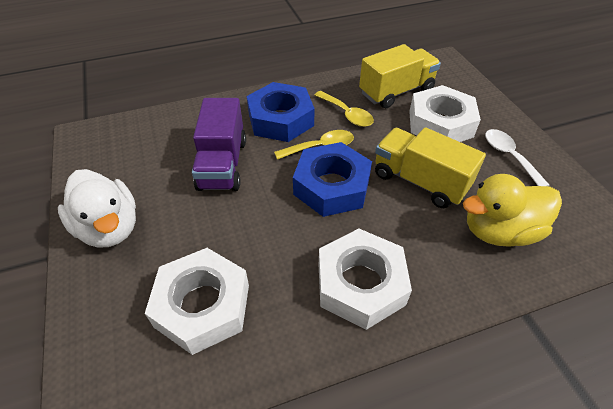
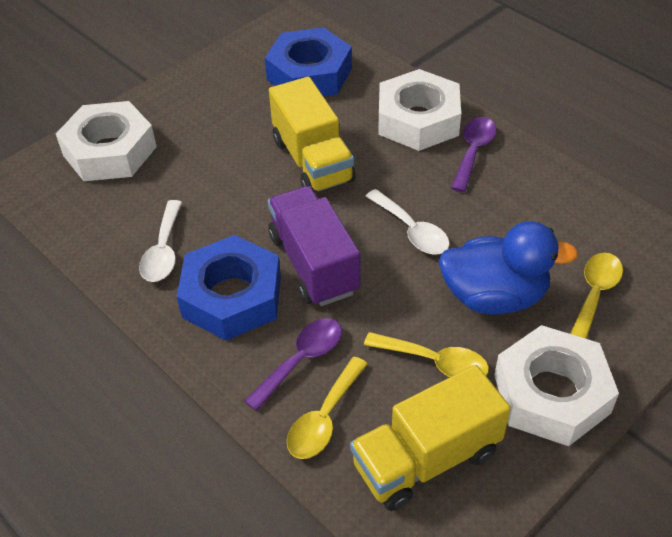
blue duck: 0 -> 1
purple spoon: 0 -> 2
white duck: 1 -> 0
white spoon: 1 -> 2
yellow duck: 1 -> 0
yellow spoon: 2 -> 3

